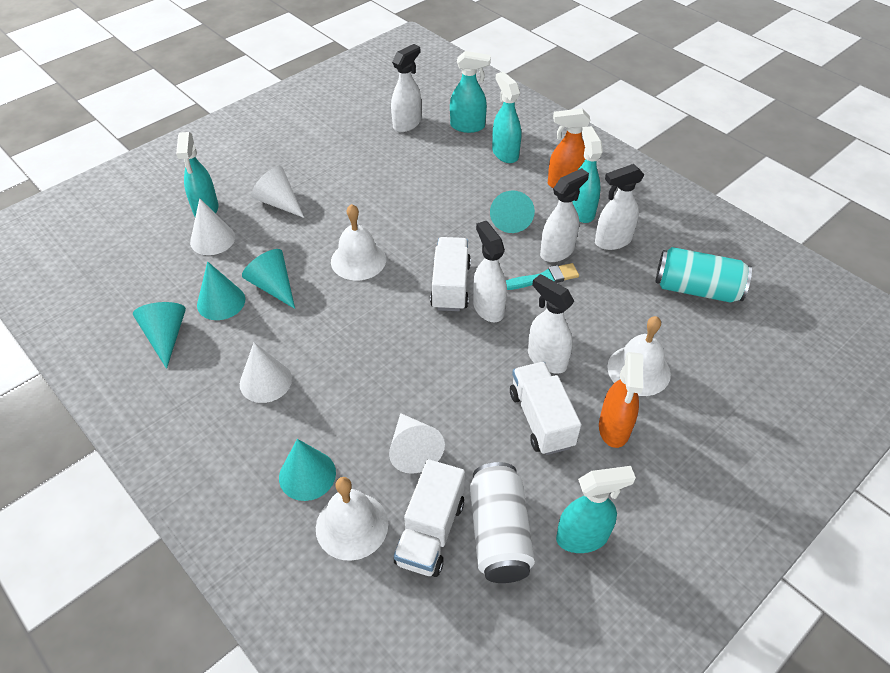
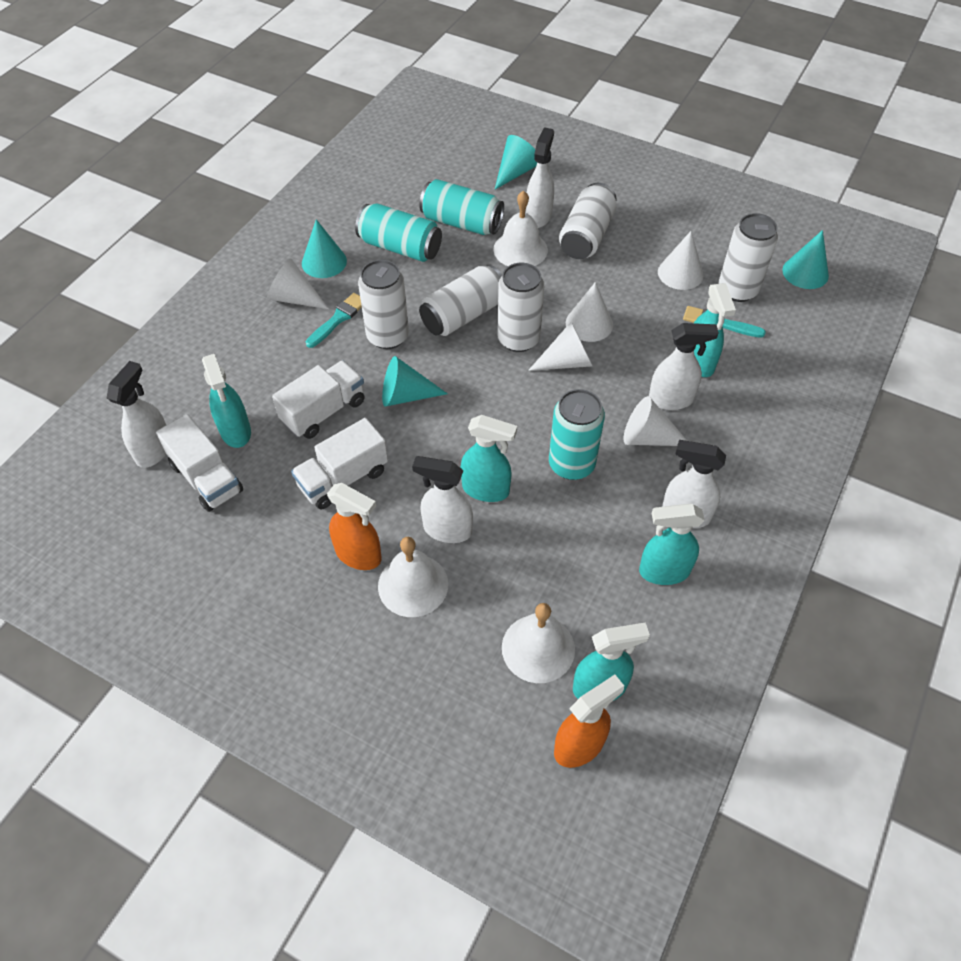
turquoise brush: 1 -> 2
turquoise can: 1 -> 3
turquoise cone: 5 -> 4
white can: 1 -> 5
white cone: 4 -> 5

